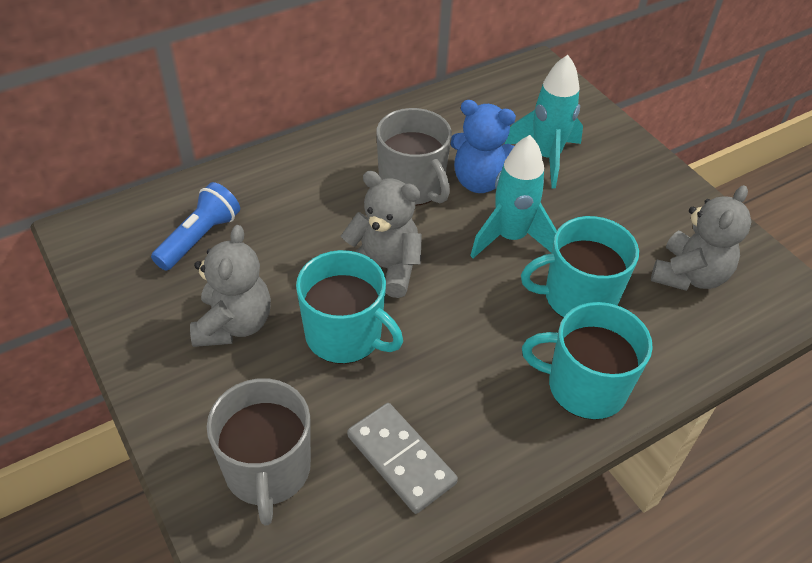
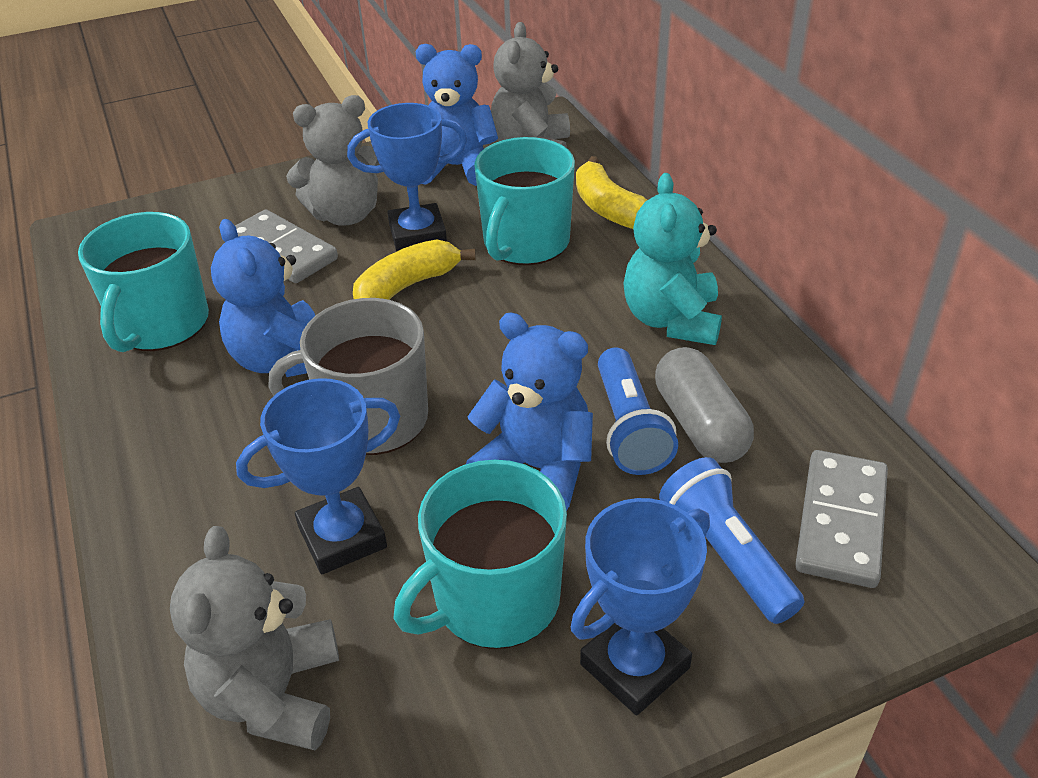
blue flashlight: 1 -> 2
blue teddy bear: 1 -> 3
blue trophy: 0 -> 3
grey capsule: 0 -> 1
grey domino: 1 -> 2
grey mug: 2 -> 1
turquoise rocket: 2 -> 0
turquoise teddy bear: 0 -> 1
yellow banana: 0 -> 2

